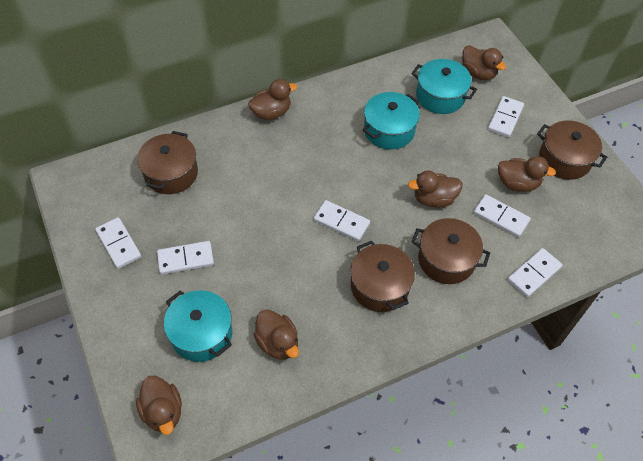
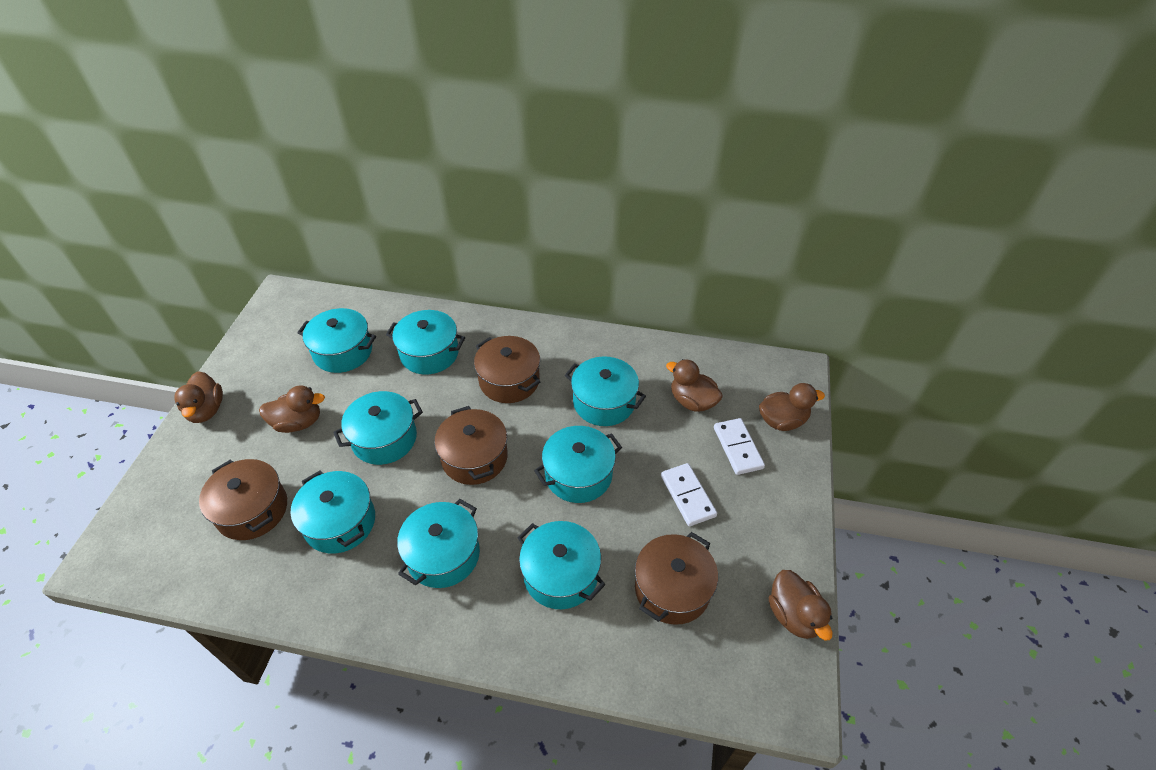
brown duck: 6 -> 5
turquoise pot: 3 -> 8
white domino: 6 -> 2

